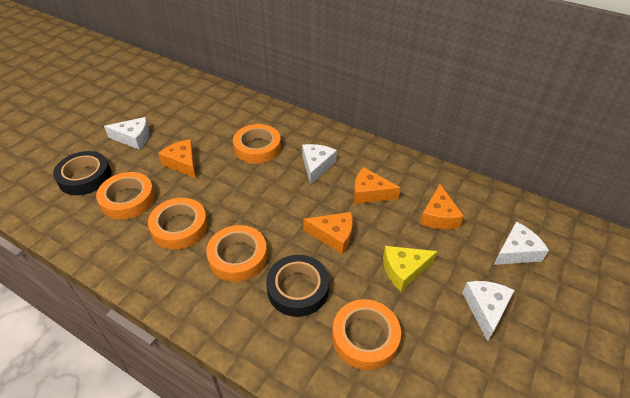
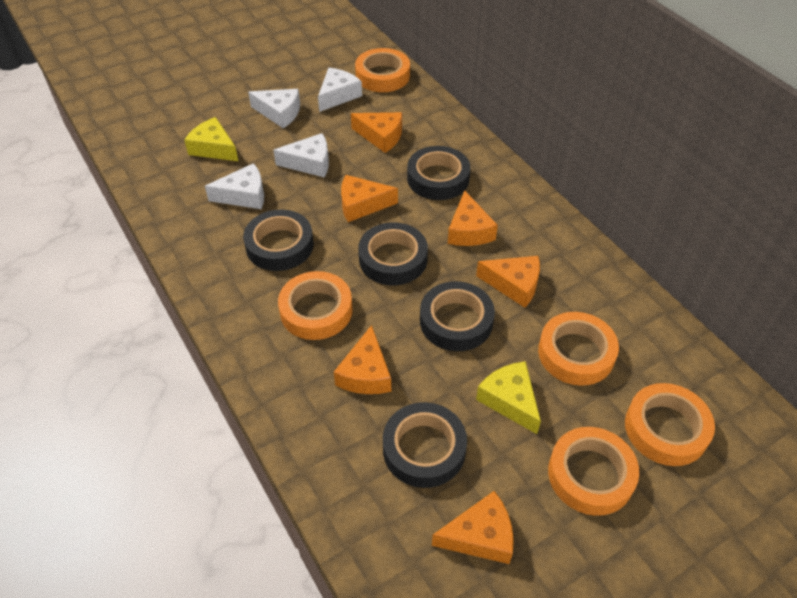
black tape: 2 -> 5
orange cheese: 4 -> 6
yellow cheese: 1 -> 2

